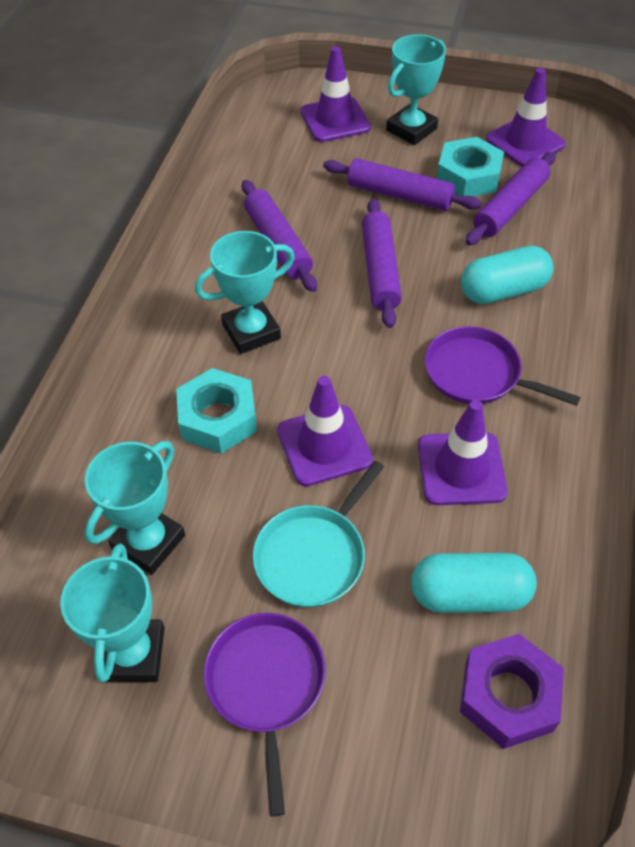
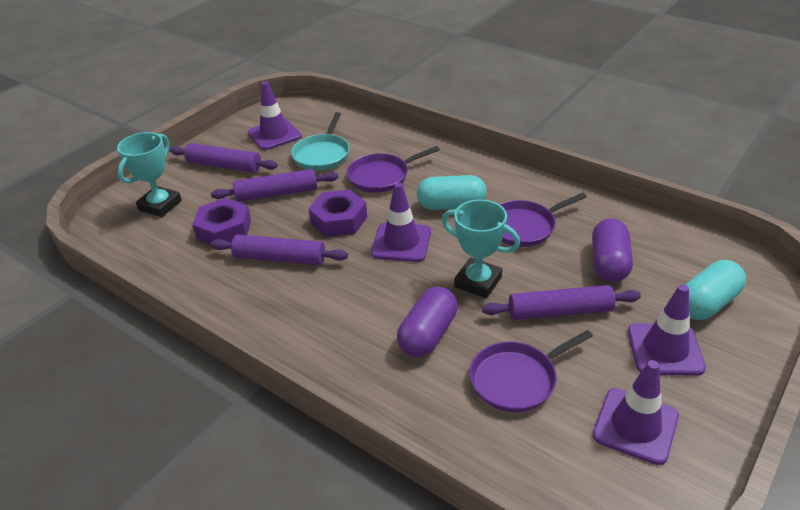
purple capsule: 0 -> 2
purple nut: 1 -> 2
purple pan: 2 -> 3
turquoise nut: 2 -> 0
turquoise trophy: 4 -> 2

